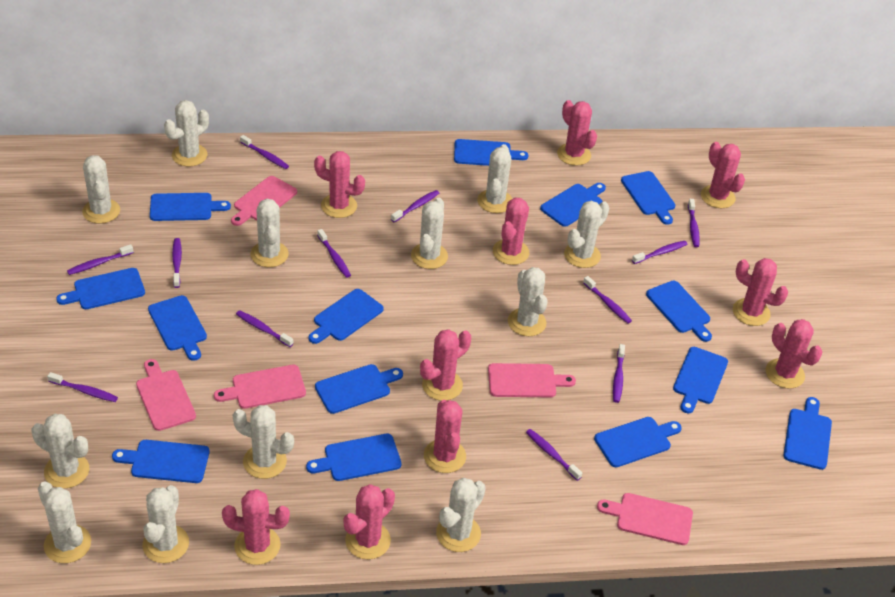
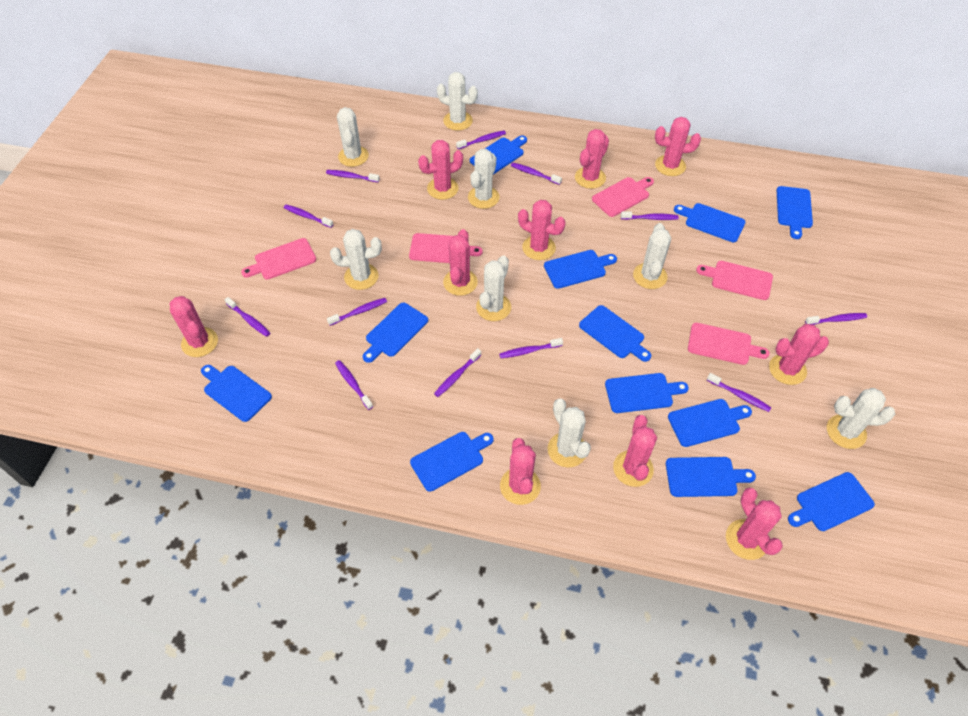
blue cutting board: 14 -> 12
white cactus: 12 -> 8

